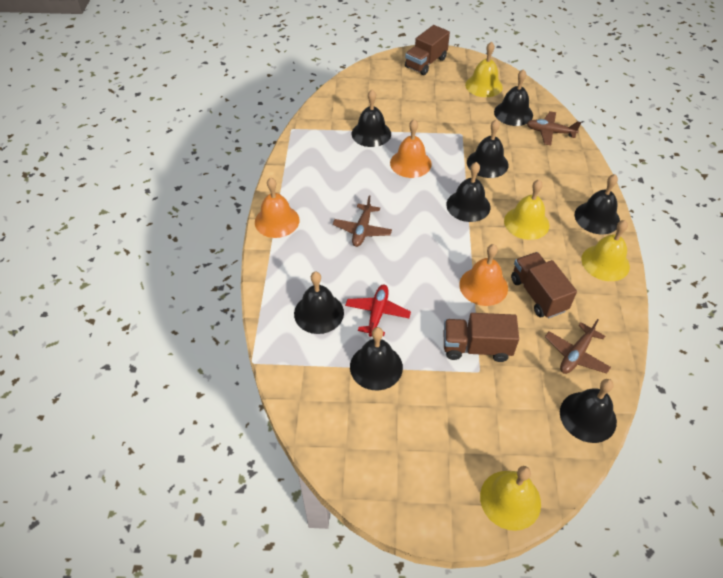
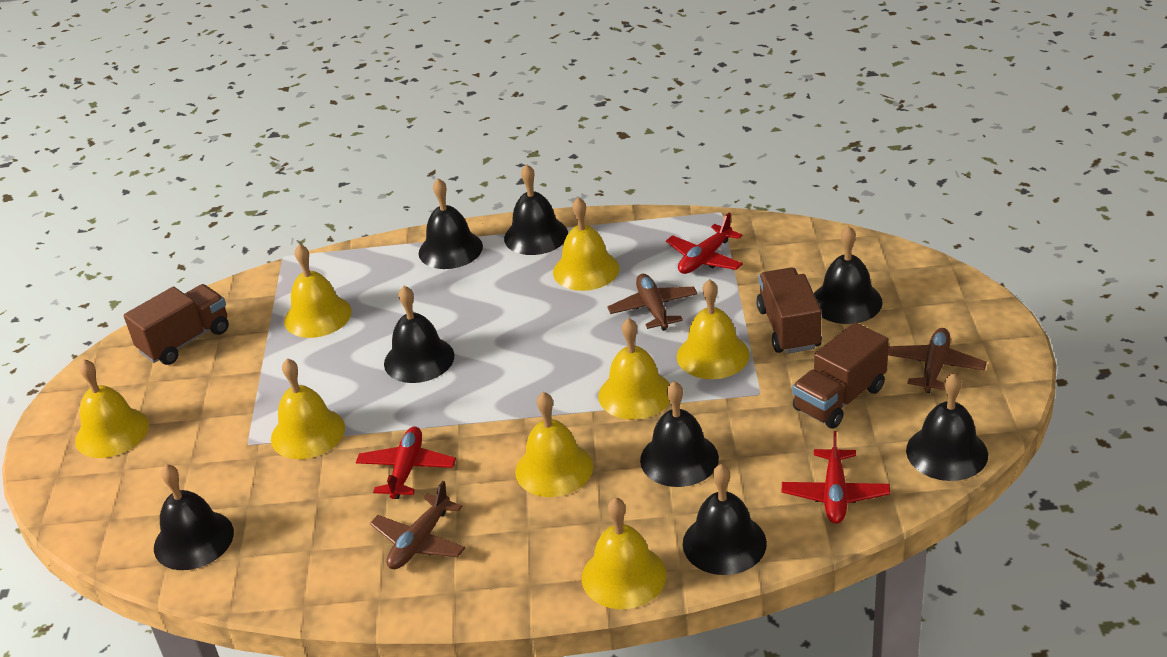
orange bell: 3 -> 0
red plane: 1 -> 3
yellow bell: 4 -> 8

